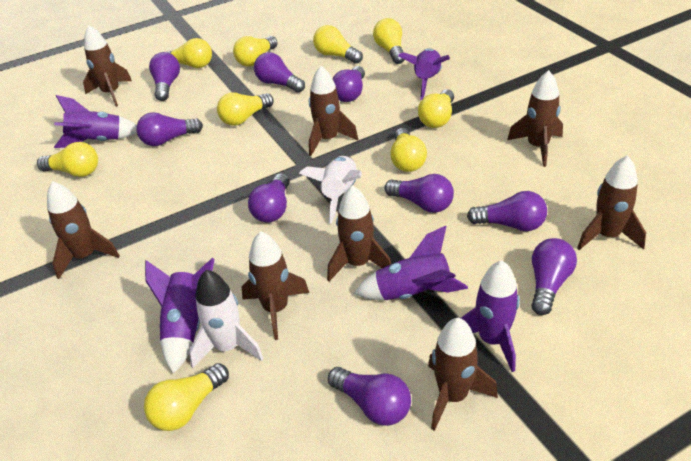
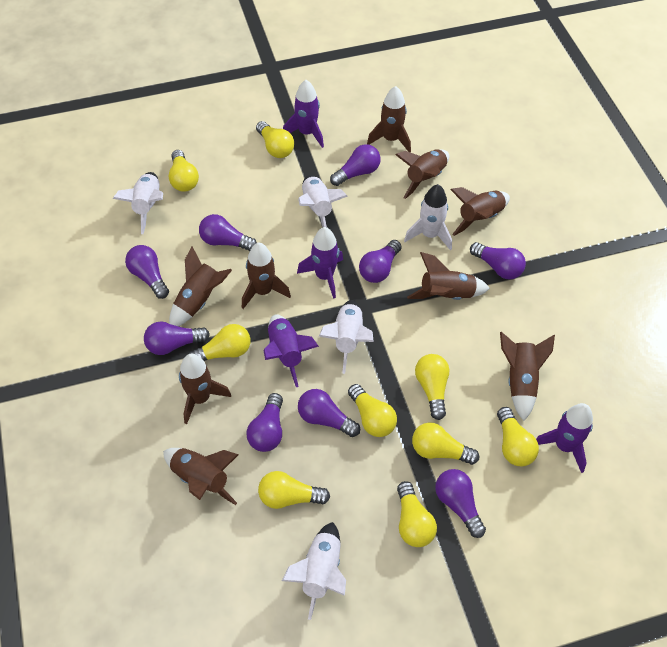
brown rocket: 8 -> 9
purple rocket: 5 -> 4
white rocket: 2 -> 5

